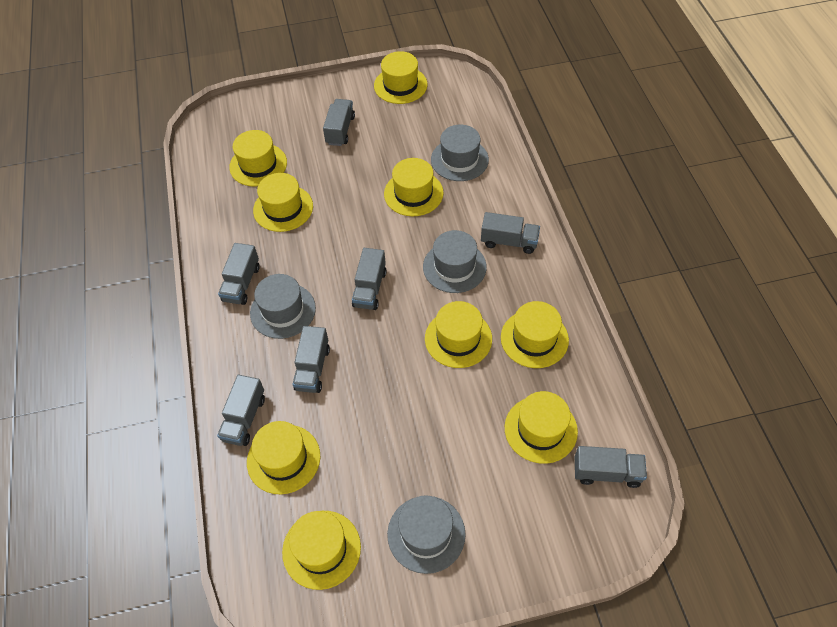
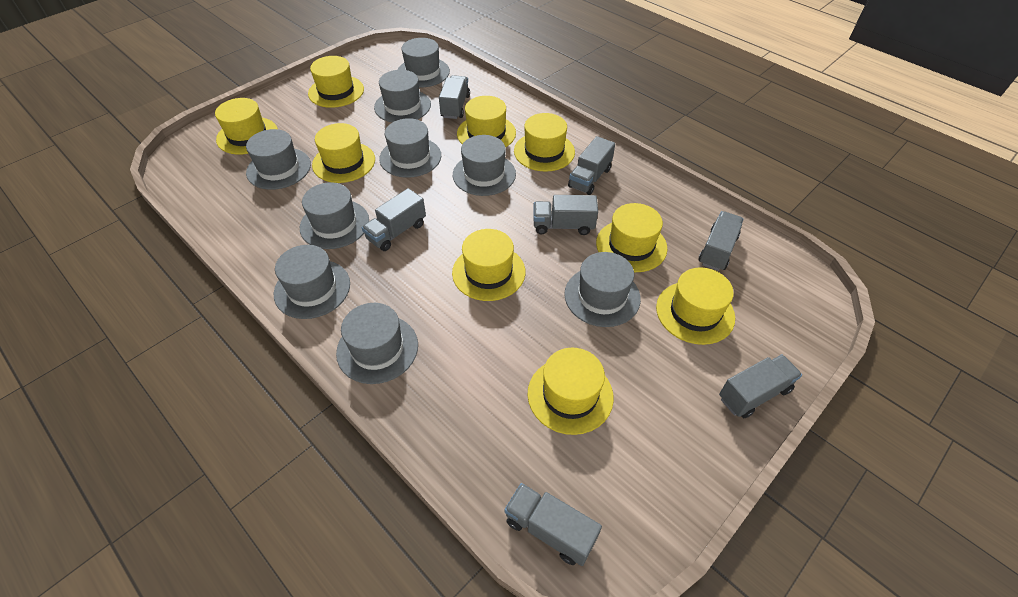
grey hat: 4 -> 9

